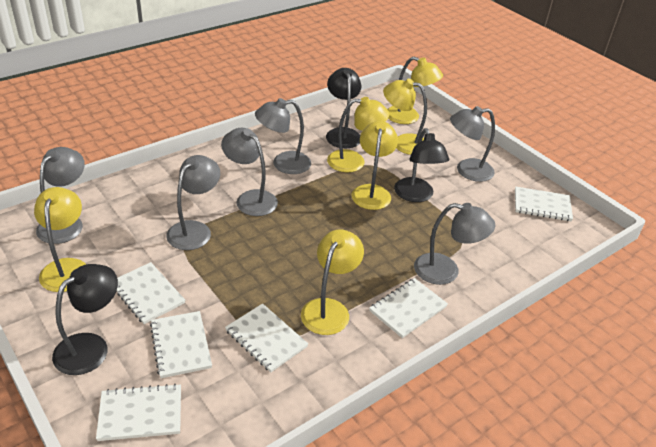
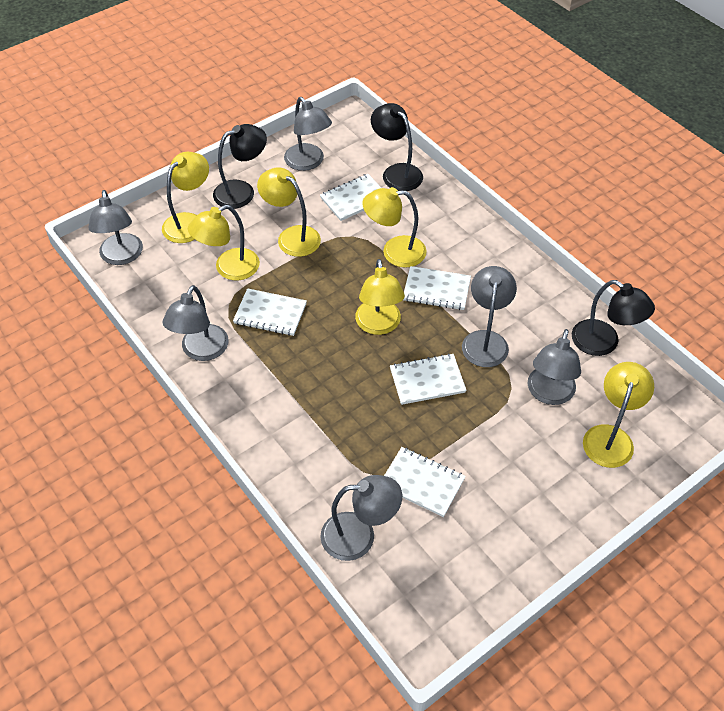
white notebook: 6 -> 5

